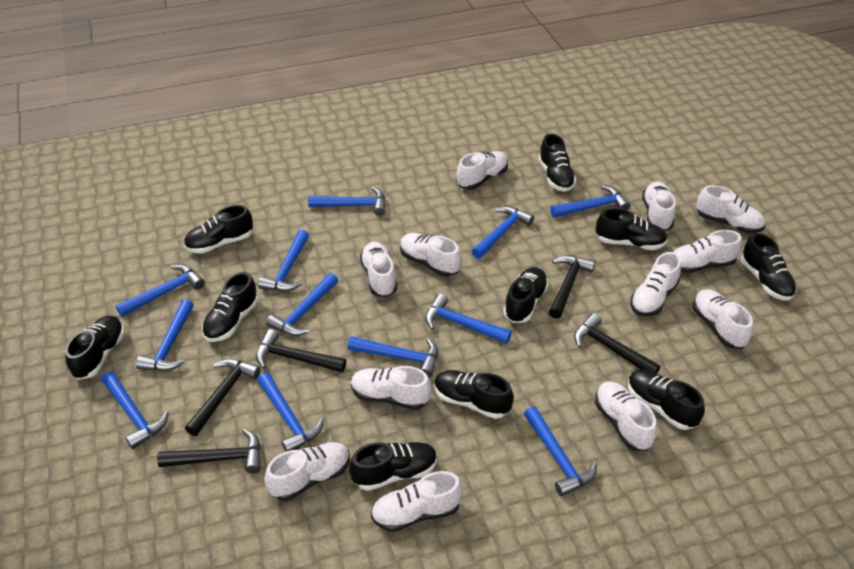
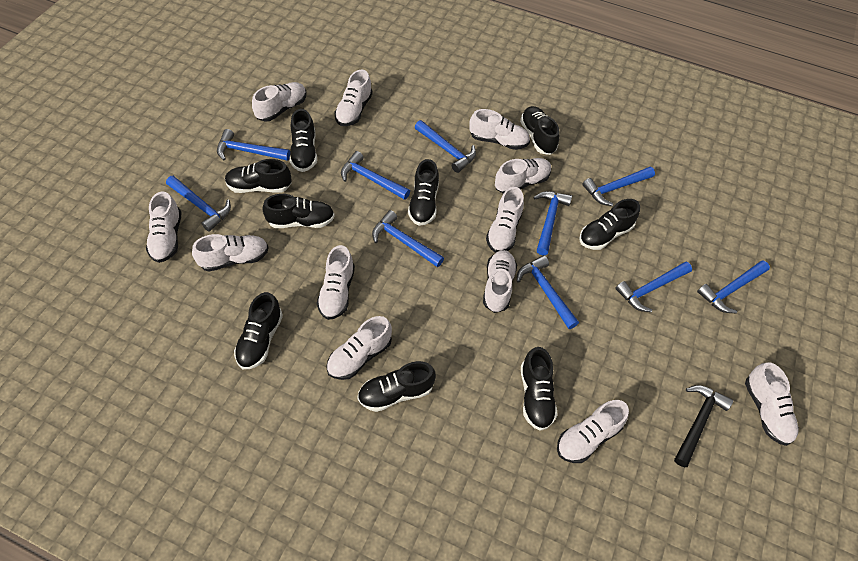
black hammer: 5 -> 1
black shoe: 10 -> 9
blue hammer: 12 -> 10

